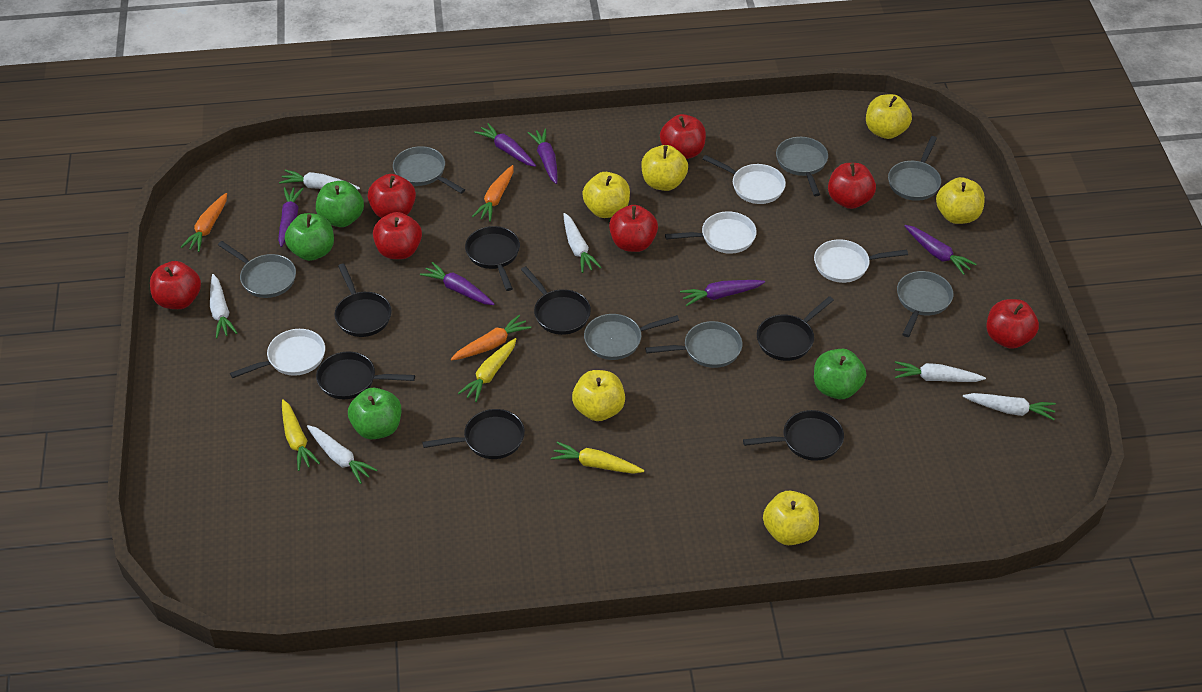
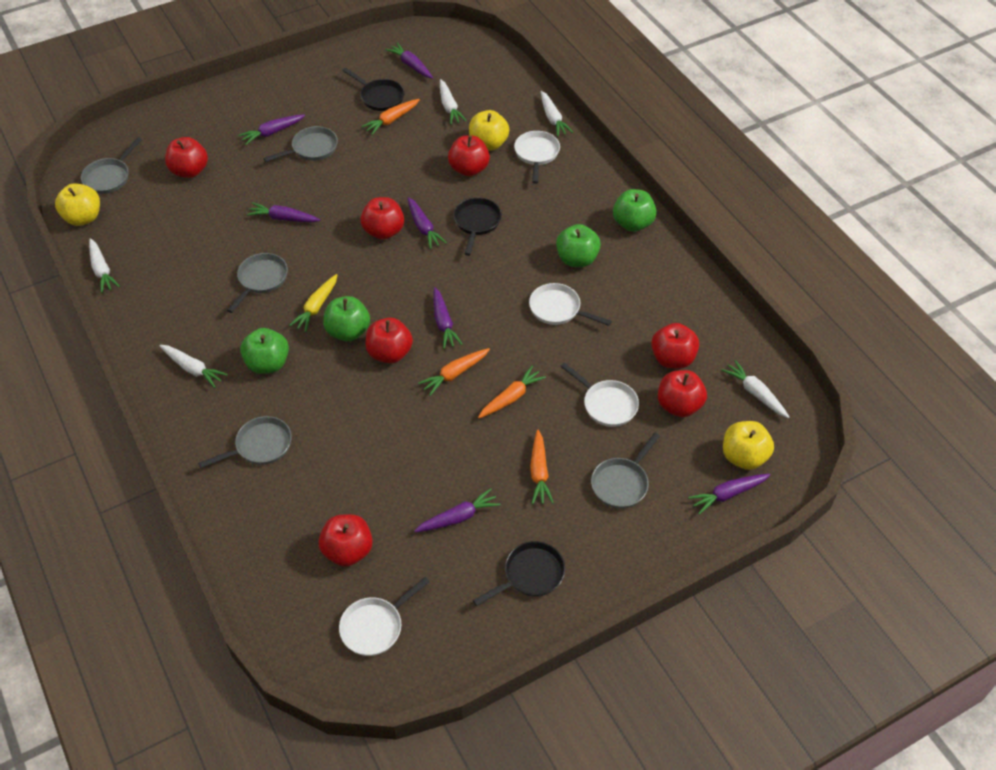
black pan: 7 -> 3
grey pan: 7 -> 5
orange carrot: 3 -> 4
purple carrot: 6 -> 7
white carrot: 6 -> 5
yellow apple: 6 -> 3
yellow carrot: 3 -> 1

